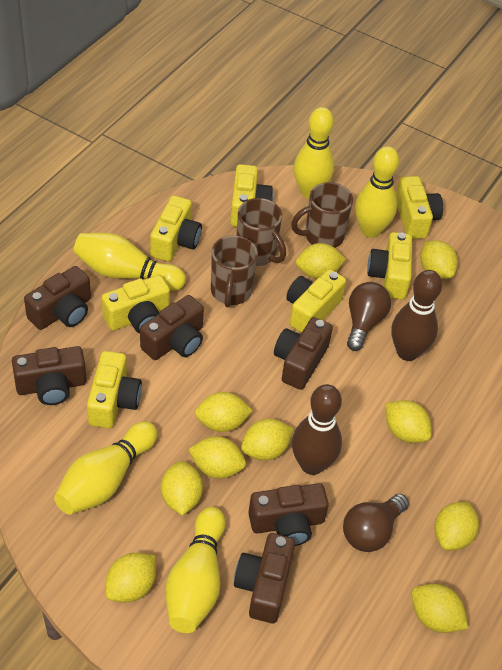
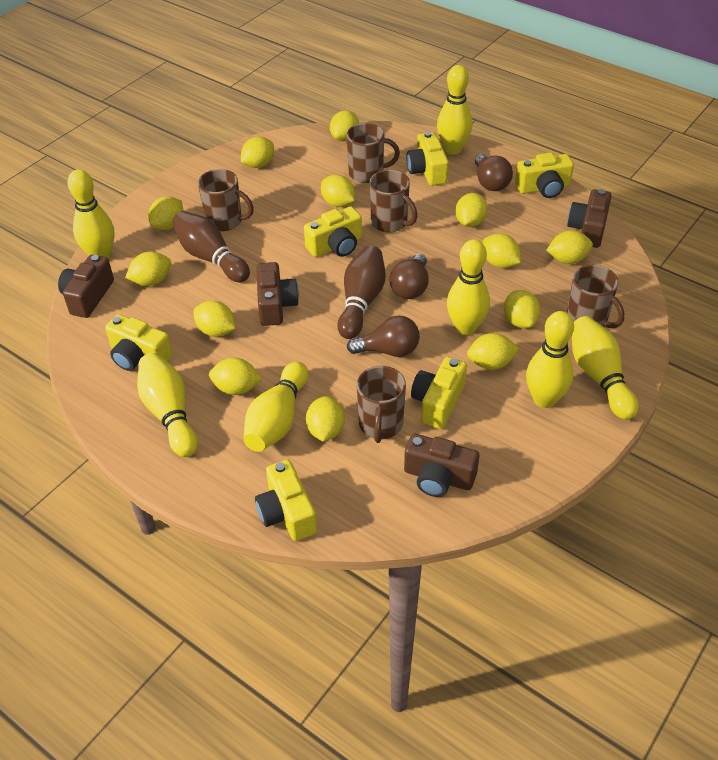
brown camera: 6 -> 4
brown light bulb: 2 -> 3
brown mug: 3 -> 5
yellow bowling pin: 5 -> 7
yellow camera: 7 -> 6
yellow lemon: 10 -> 13

